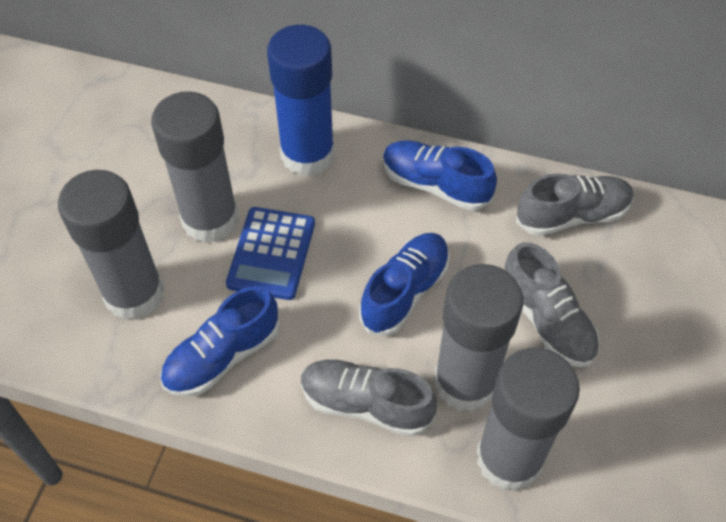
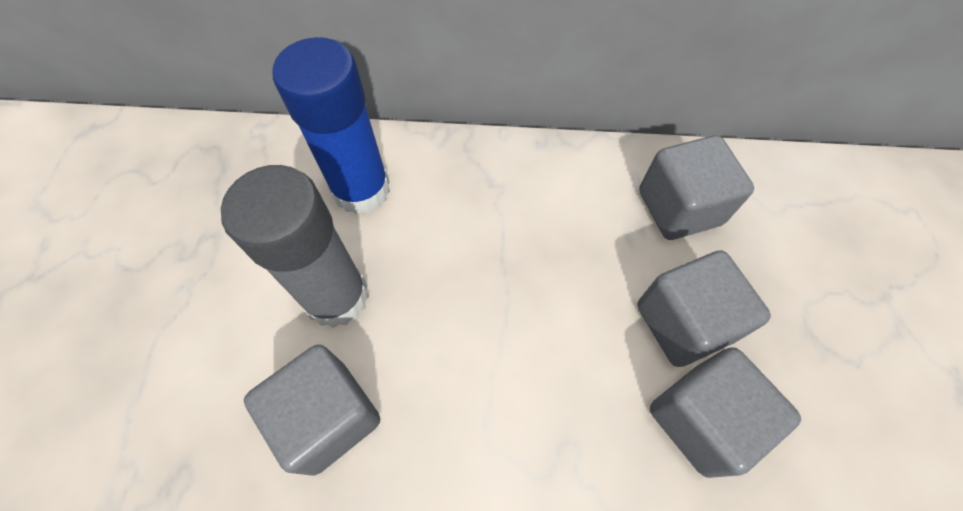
blue calculator: 1 -> 0
blue shoe: 3 -> 0
grey cube: 0 -> 4
grey glue stick: 4 -> 1
grey shoe: 3 -> 0

